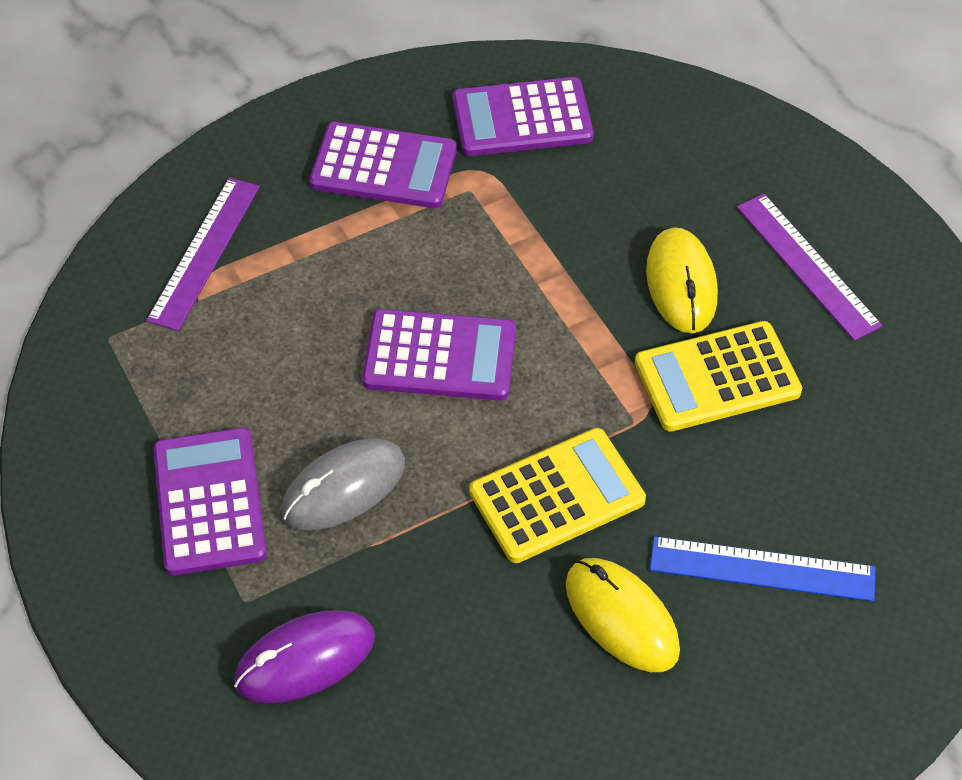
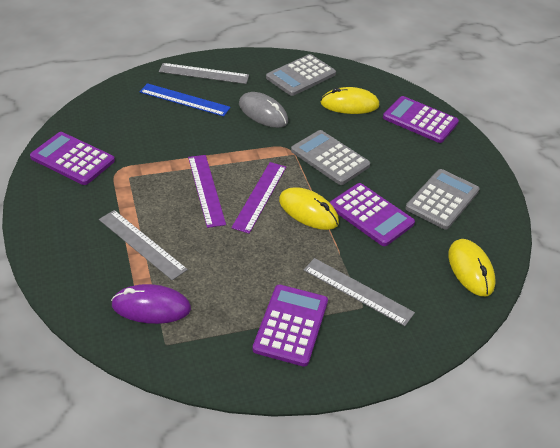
grey calculator: 0 -> 3
grey ruler: 0 -> 3
yellow calculator: 2 -> 0
yellow mouse: 2 -> 3

